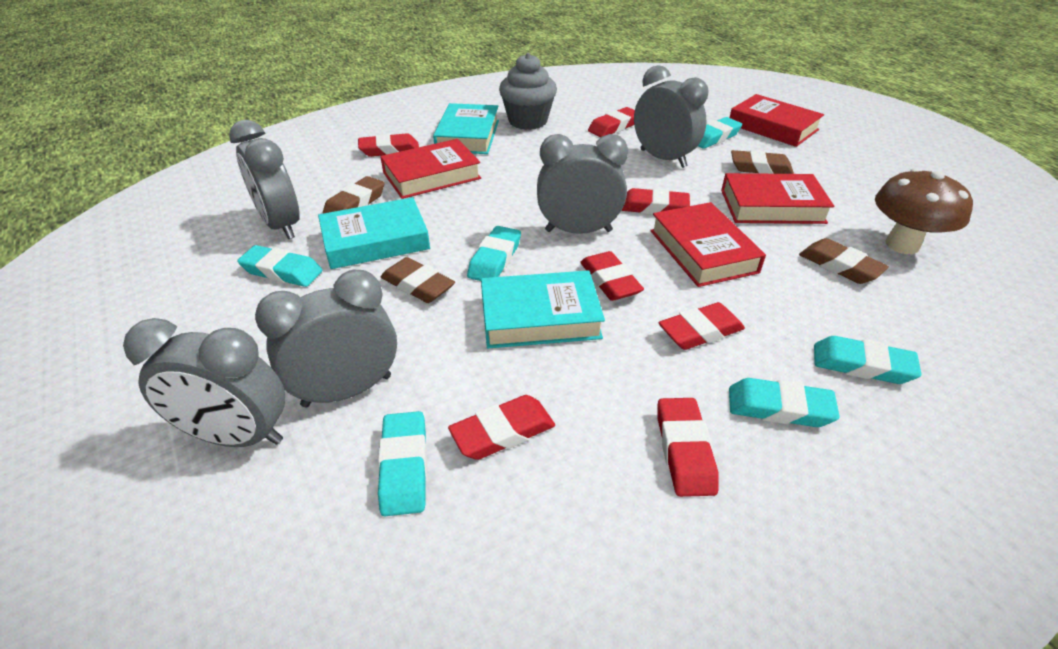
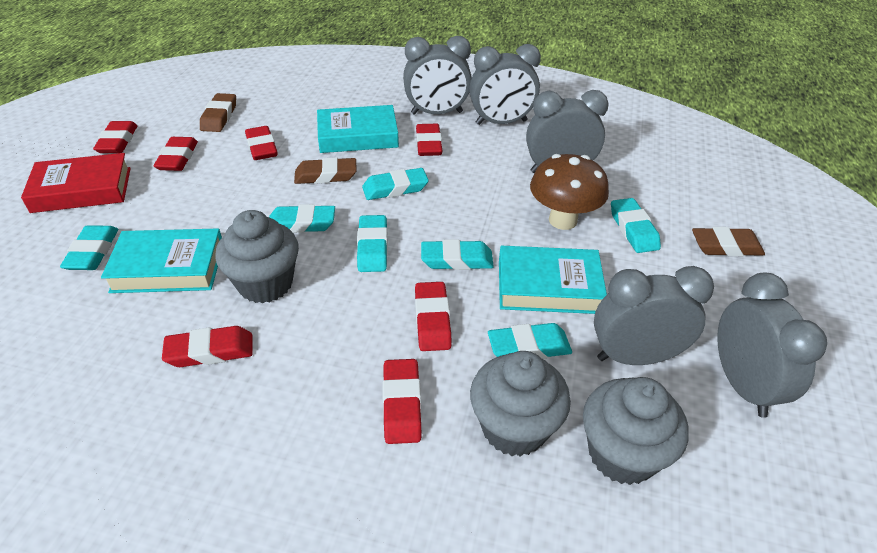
brown eraser: 4 -> 3
grey cupcake: 1 -> 3
red book: 4 -> 1
turquoise eraser: 6 -> 7

